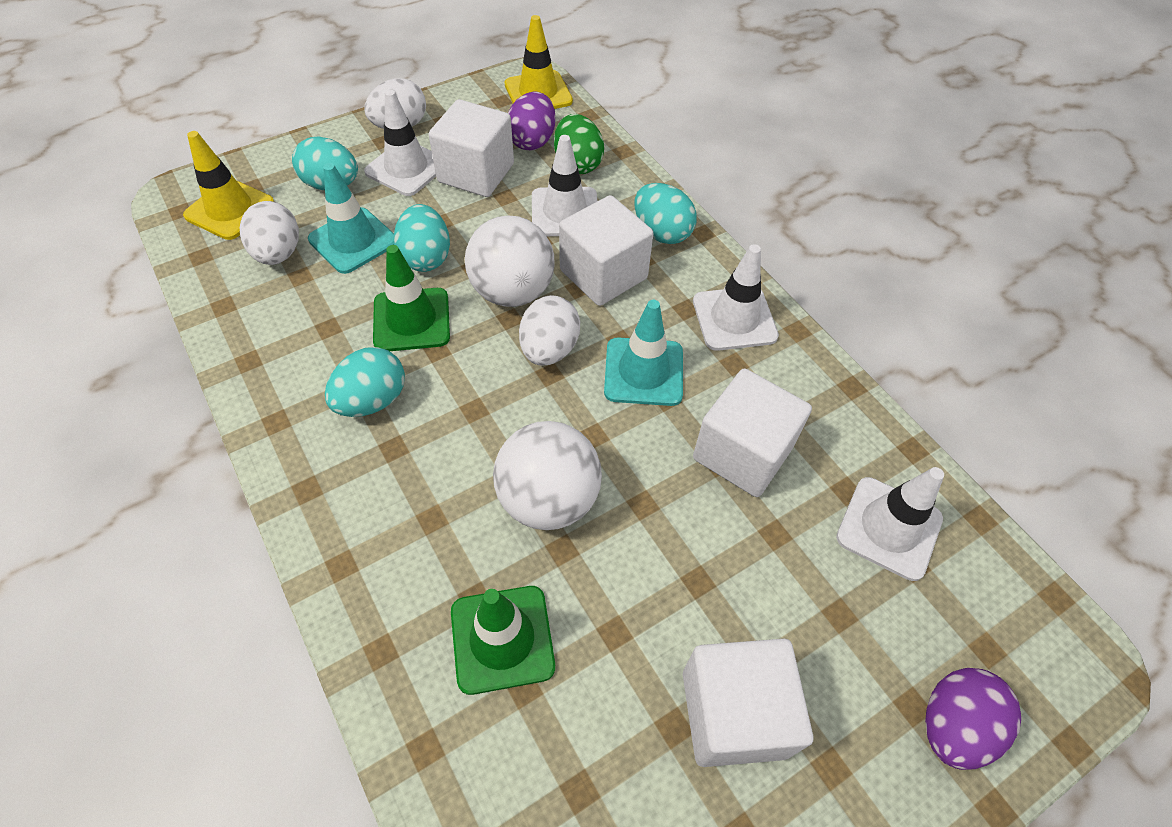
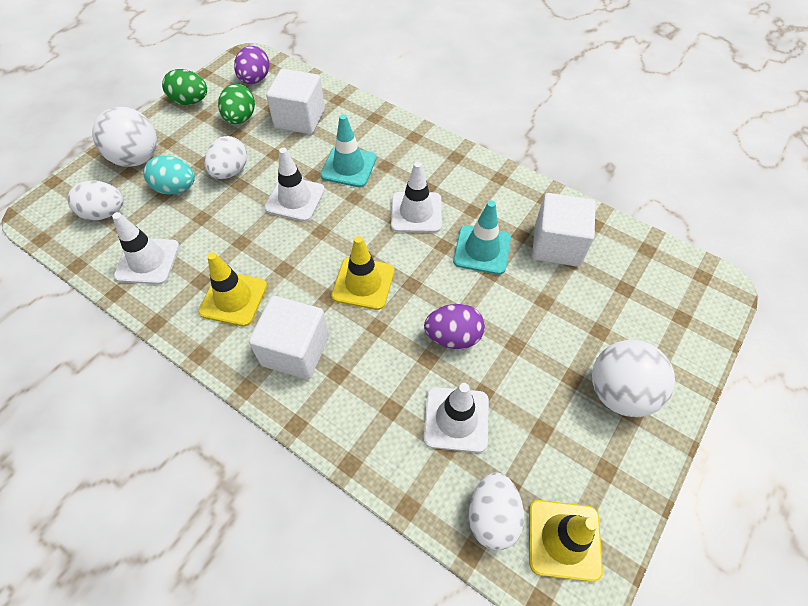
green egg: 1 -> 2
green traffic cone: 2 -> 0
turquoise egg: 4 -> 1
white cube: 4 -> 3
yellow traffic cone: 2 -> 3

